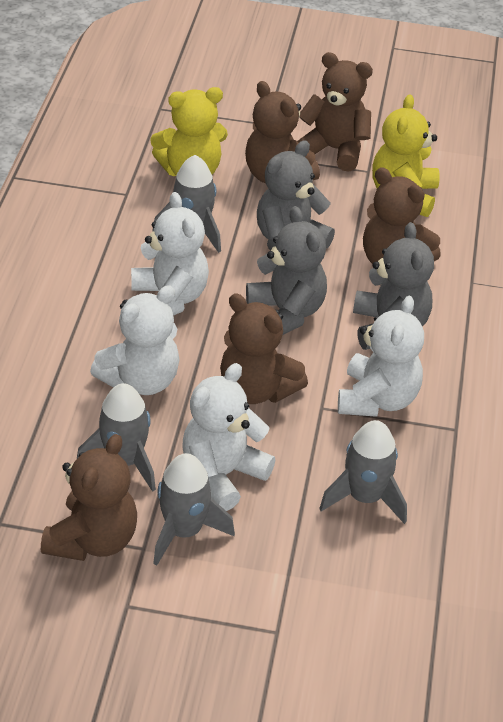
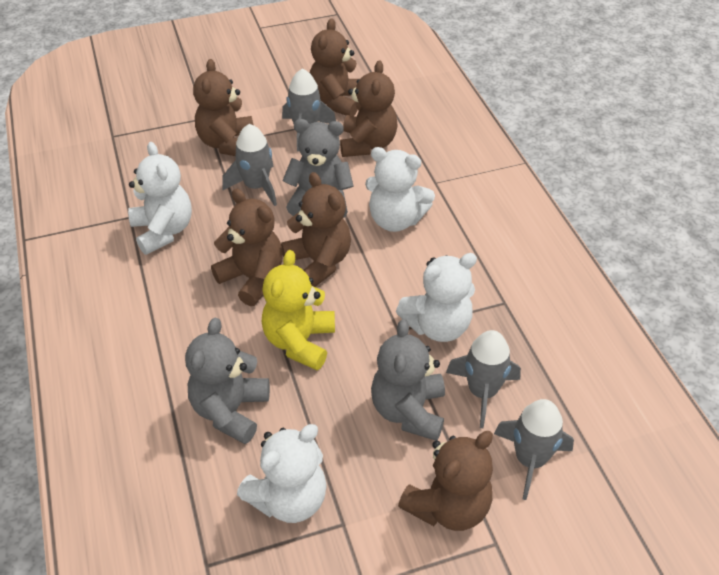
brown teddy bear: 5 -> 6
yellow teddy bear: 2 -> 1

